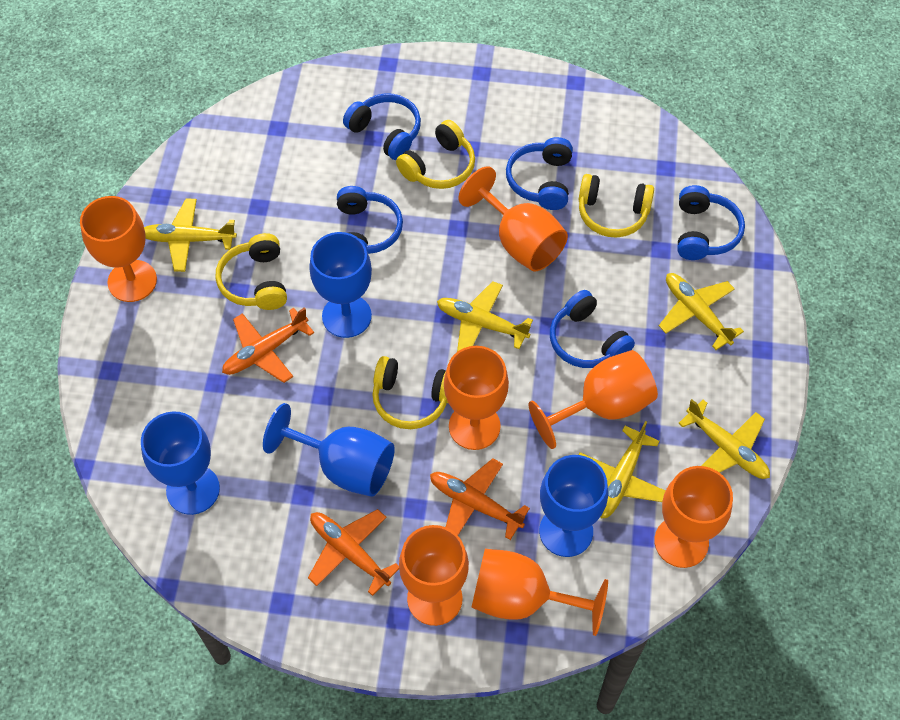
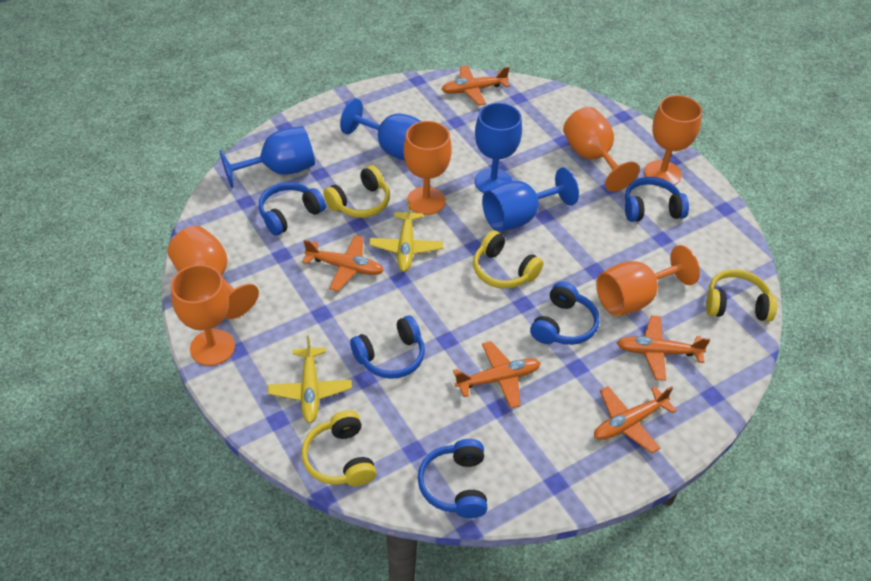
orange goblet: 7 -> 6
orange plane: 3 -> 5
yellow plane: 5 -> 2

